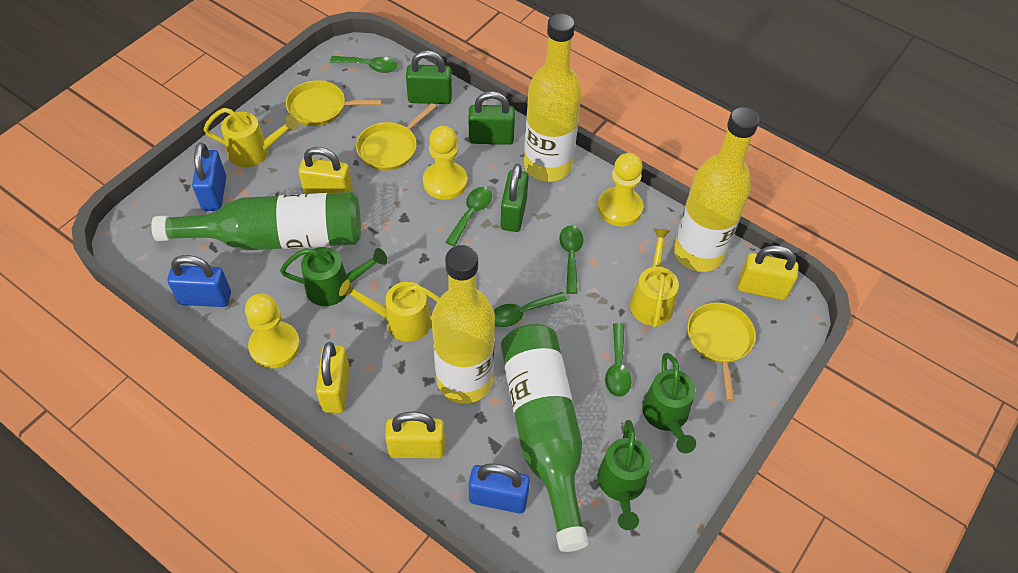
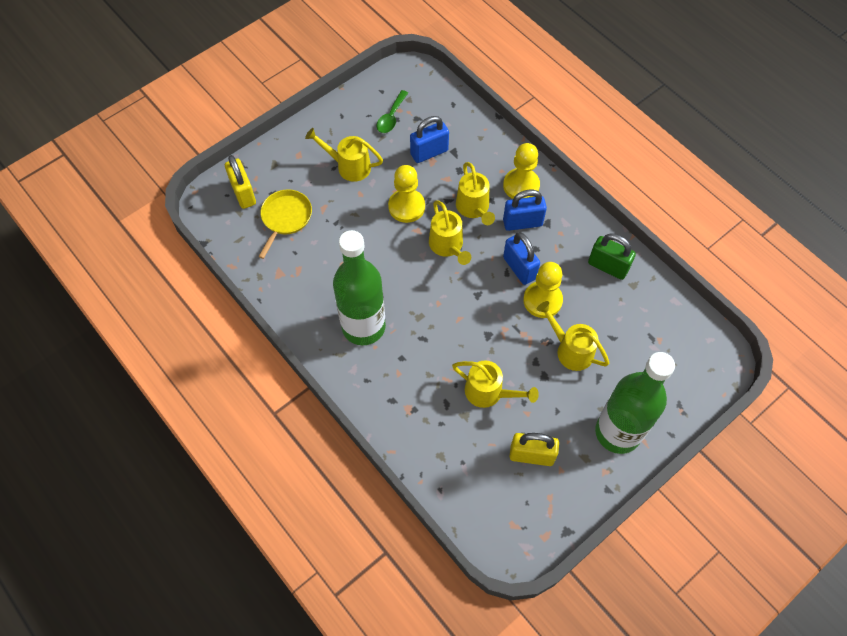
green padlock: 3 -> 1
green spoon: 5 -> 1
green watering can: 3 -> 0
yellow bottle: 3 -> 0
yellow padlock: 4 -> 2
yellow pan: 3 -> 1
yellow watering can: 3 -> 5

